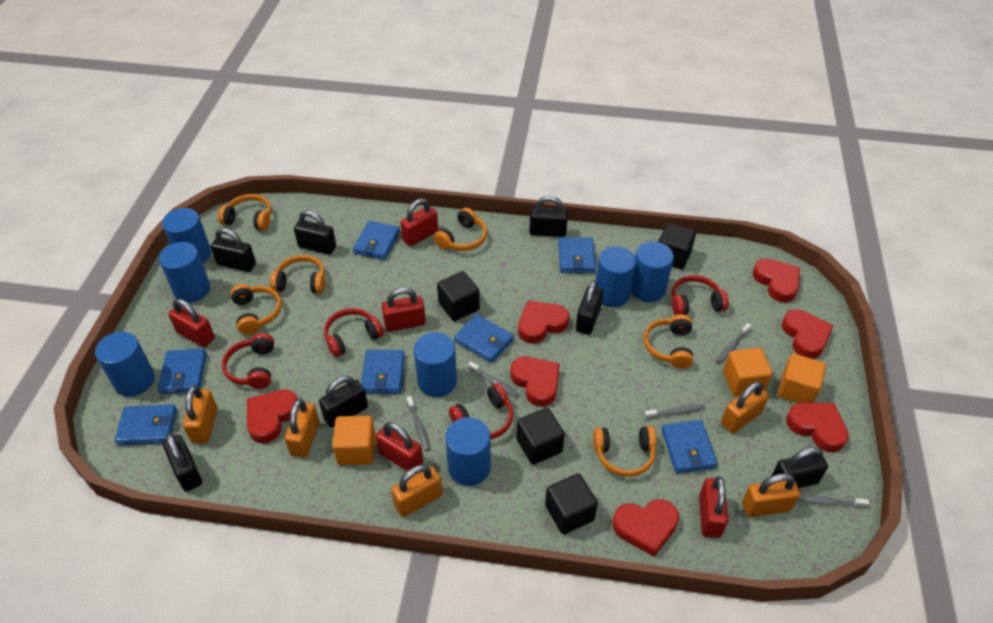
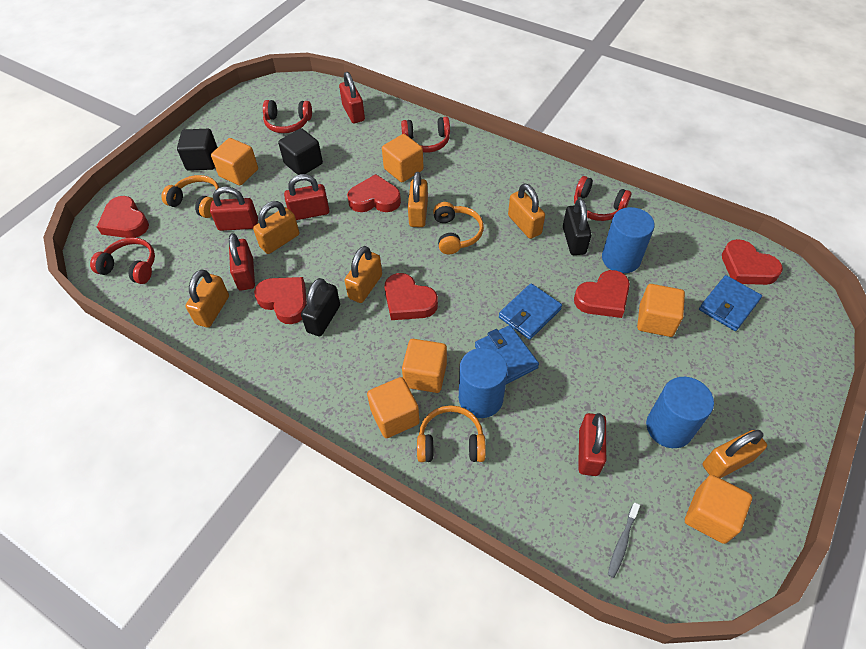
black cube: 4 -> 2
black padlock: 7 -> 2
blue cylinder: 7 -> 3
blue wallet: 7 -> 3
grey toothbrush: 5 -> 1
orange cube: 3 -> 6
orange headphones: 6 -> 3
orange padlock: 5 -> 6
red heart: 7 -> 6

